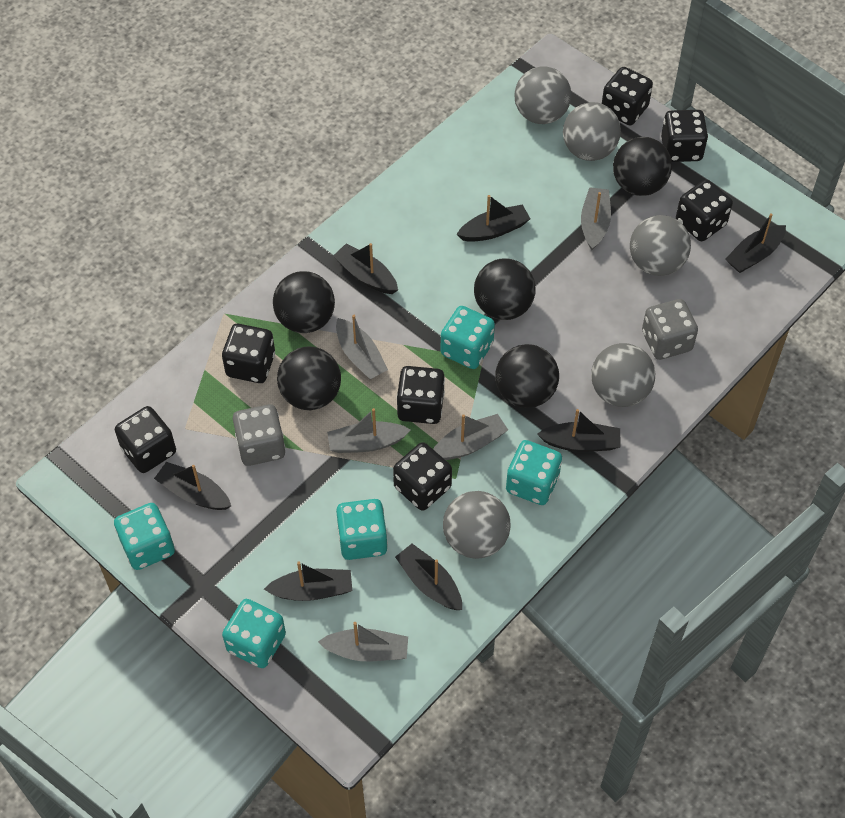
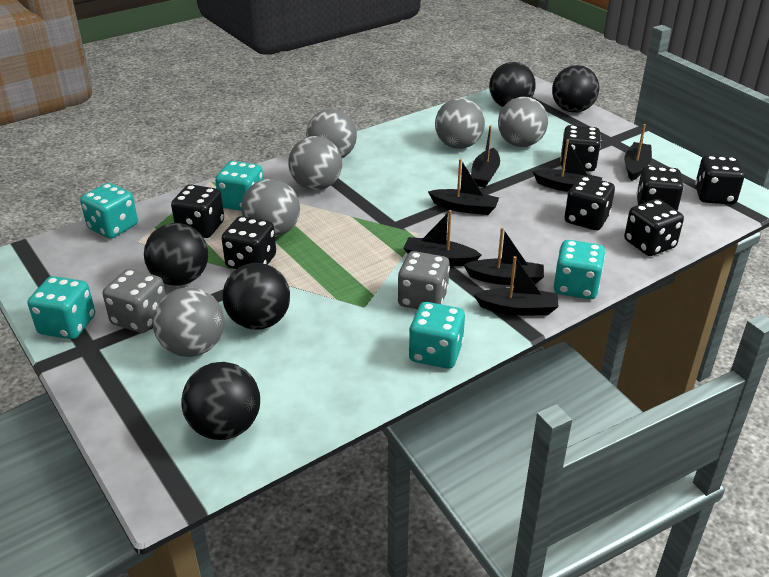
grey ball: 5 -> 6
grey boat: 5 -> 0

